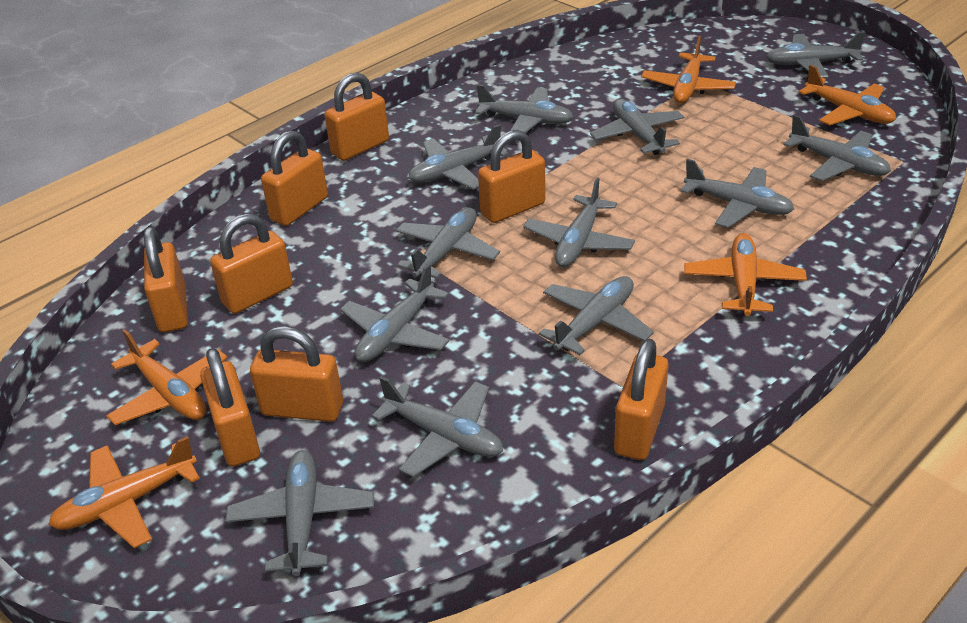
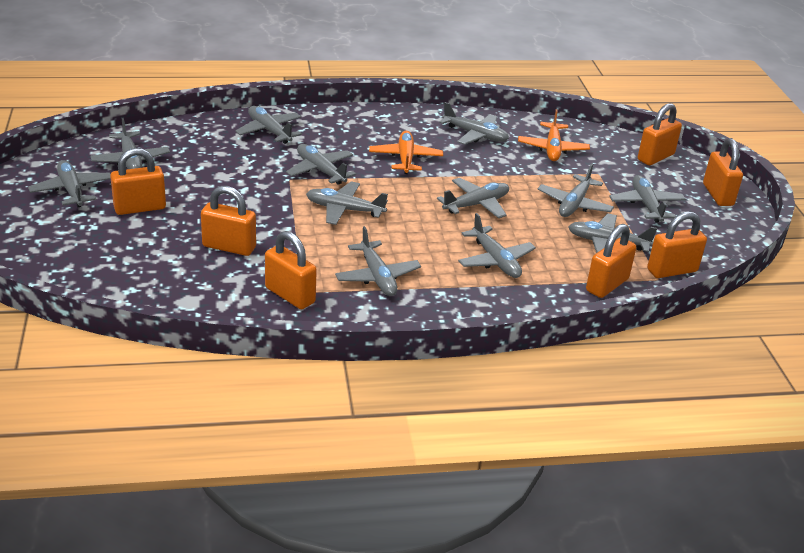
orange padlock: 8 -> 7
orange plane: 5 -> 2

